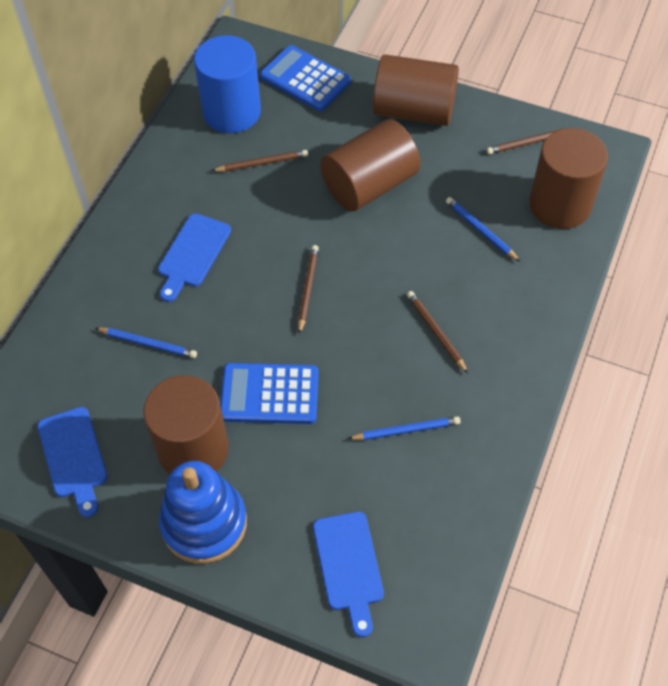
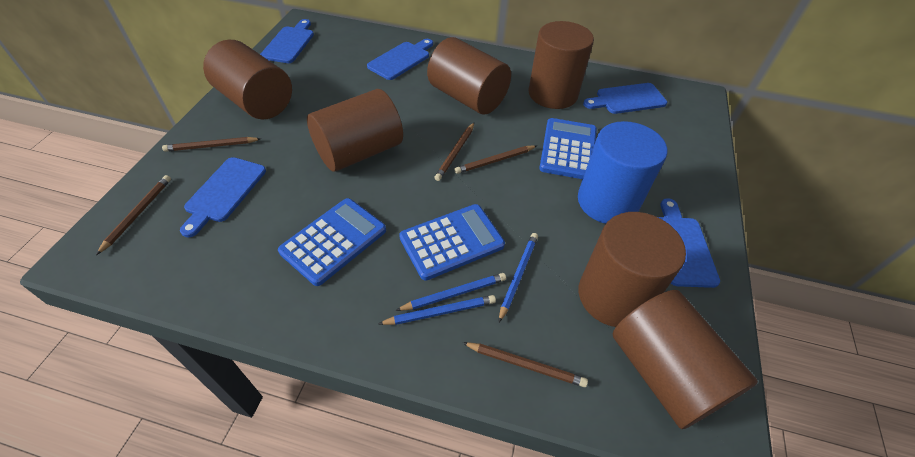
blue calculator: 2 -> 3
blue cutting board: 3 -> 5
blue stacking toy: 1 -> 0
brown cylinder: 4 -> 6
brown pencil: 4 -> 5

